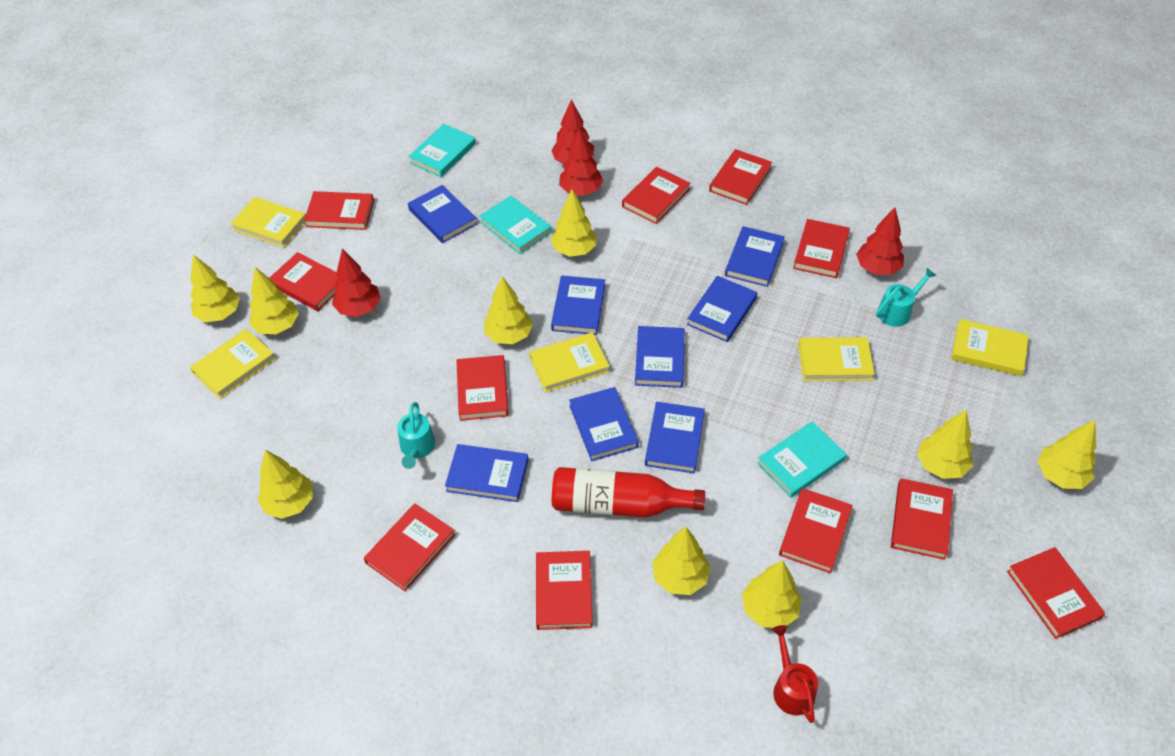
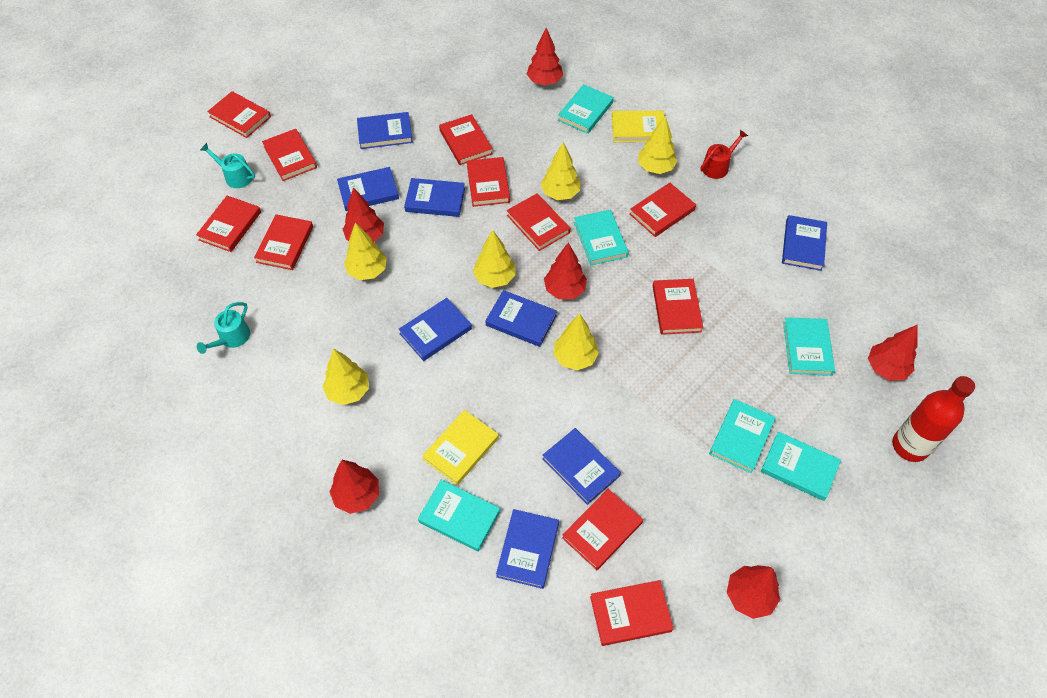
red tree: 4 -> 6
turquoise book: 3 -> 6
yellow book: 5 -> 2
yellow tree: 9 -> 6

